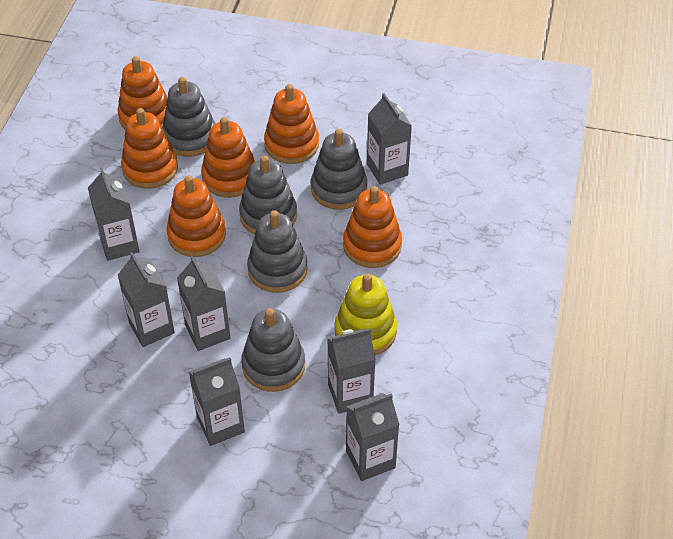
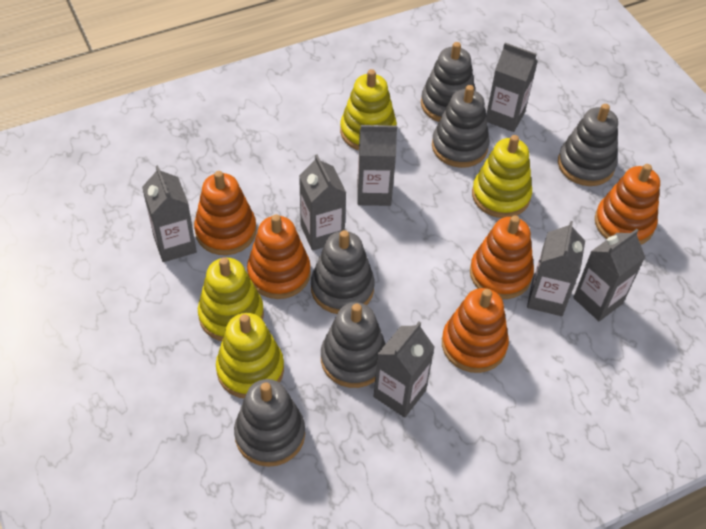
grey stacking toy: 5 -> 6
orange stacking toy: 6 -> 5
yellow stacking toy: 1 -> 4

